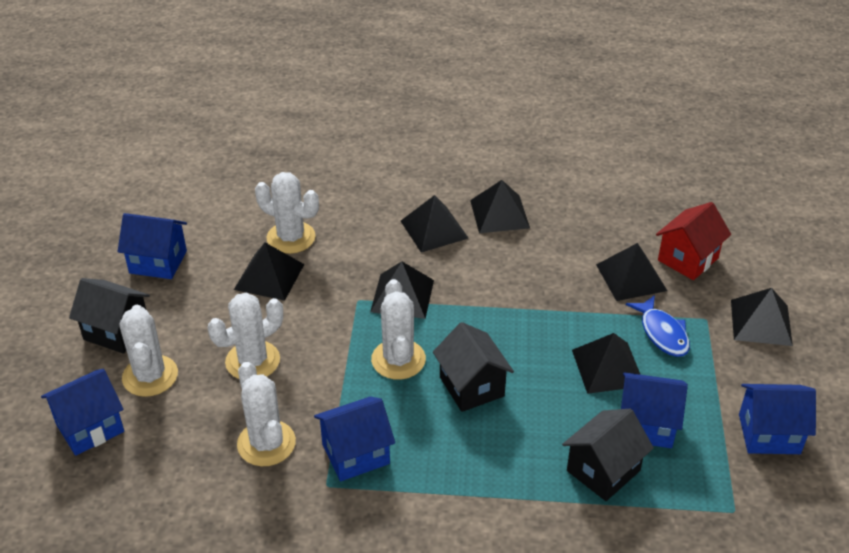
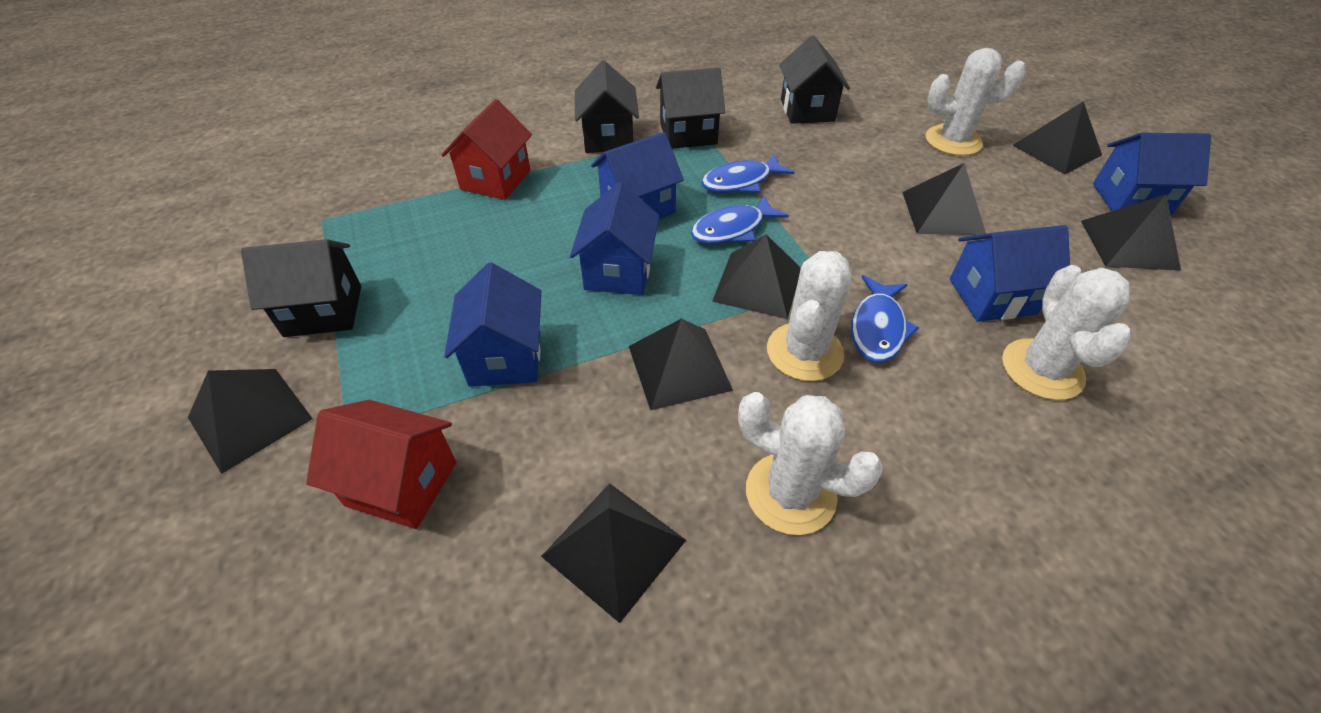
black house: 3 -> 4
blue fish: 1 -> 3
red house: 1 -> 2
white cactus: 5 -> 4

